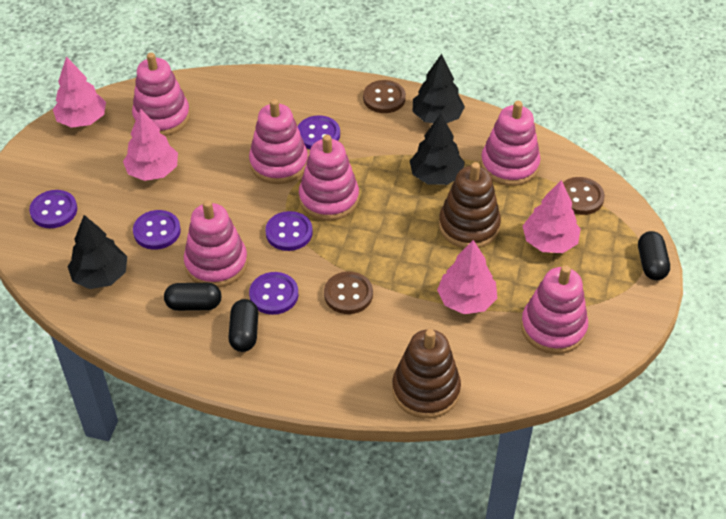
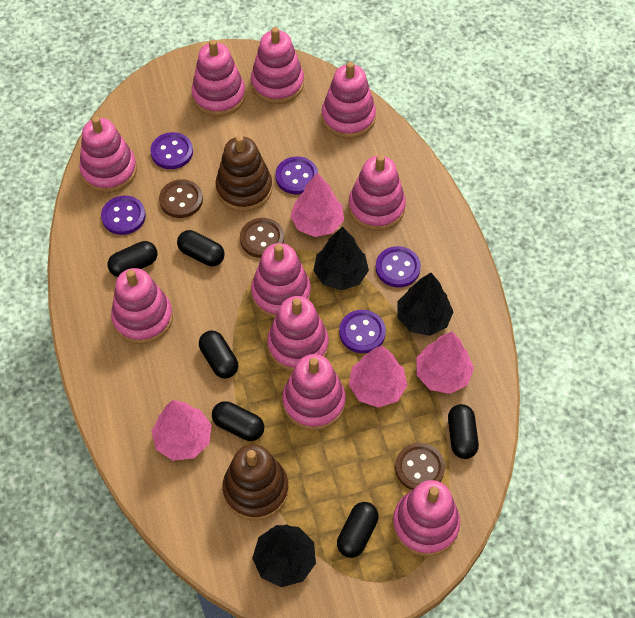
black capsule: 3 -> 6
pink stacking toy: 6 -> 10

